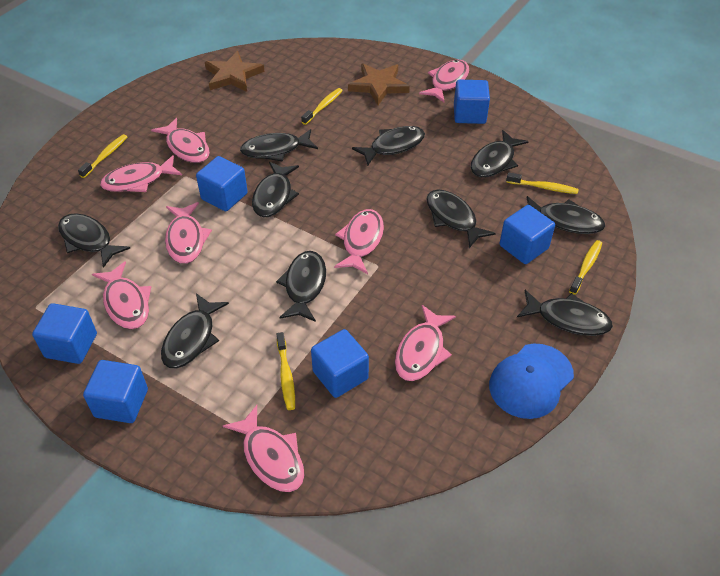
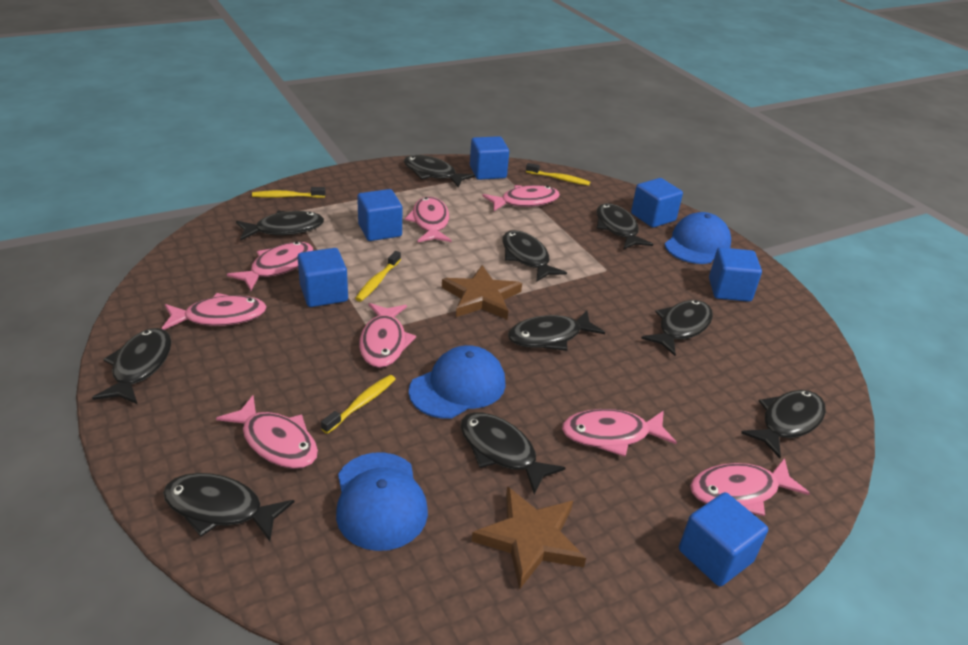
blue cap: 1 -> 3
yellow toothbrush: 5 -> 4

